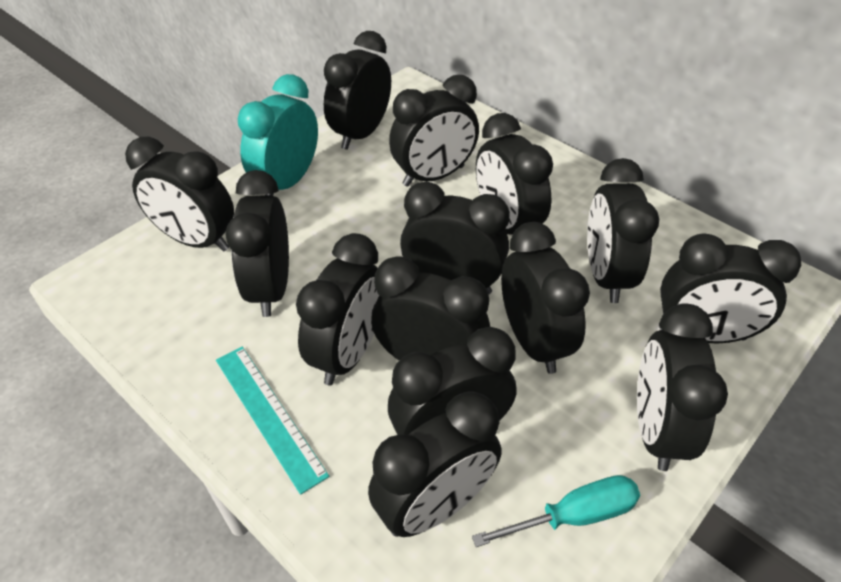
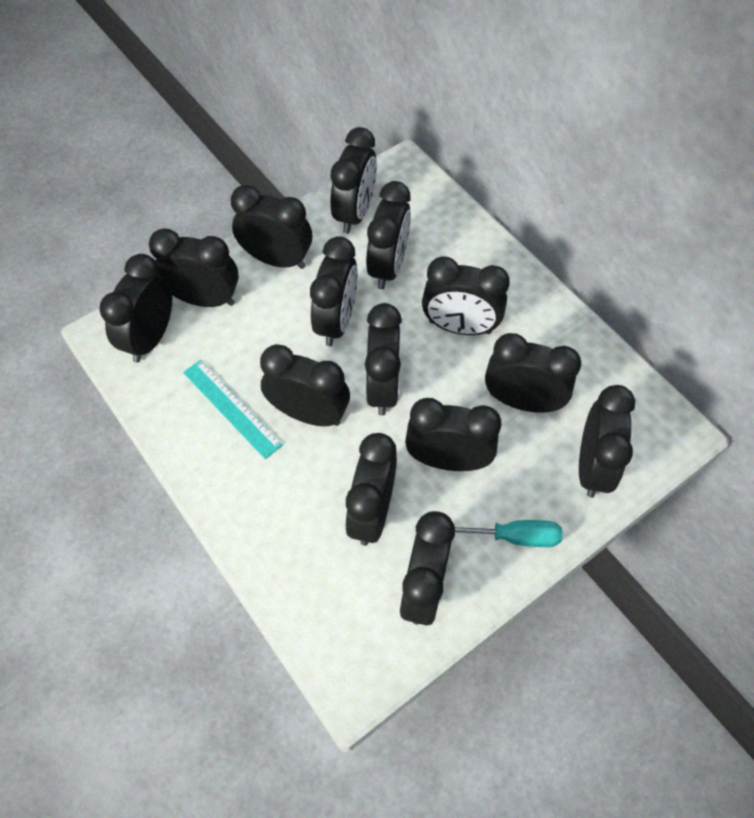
turquoise clock: 1 -> 0

